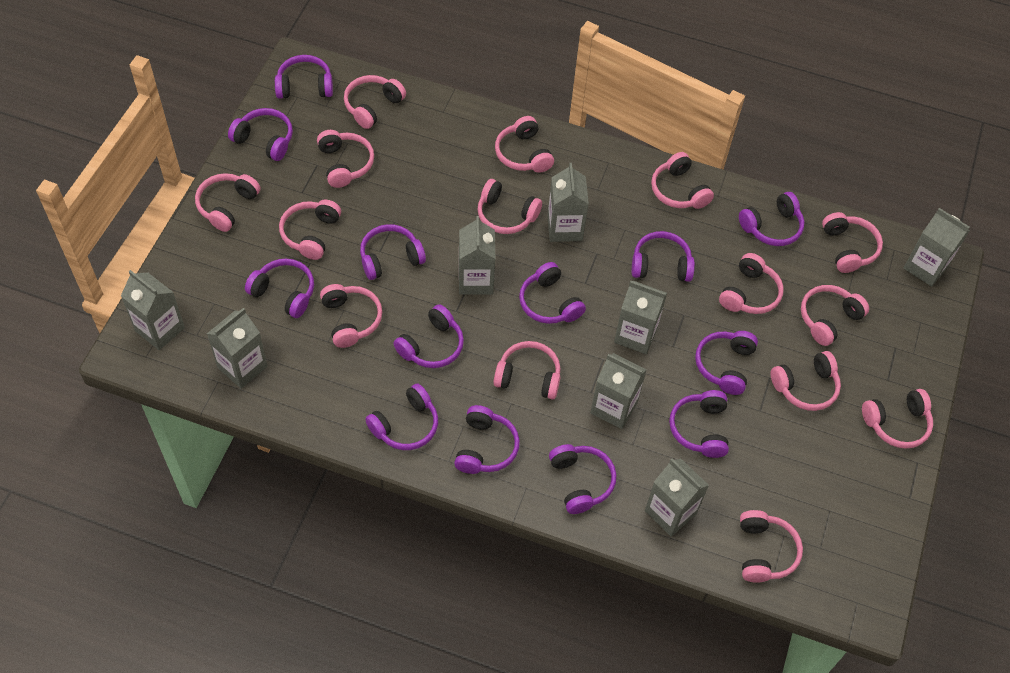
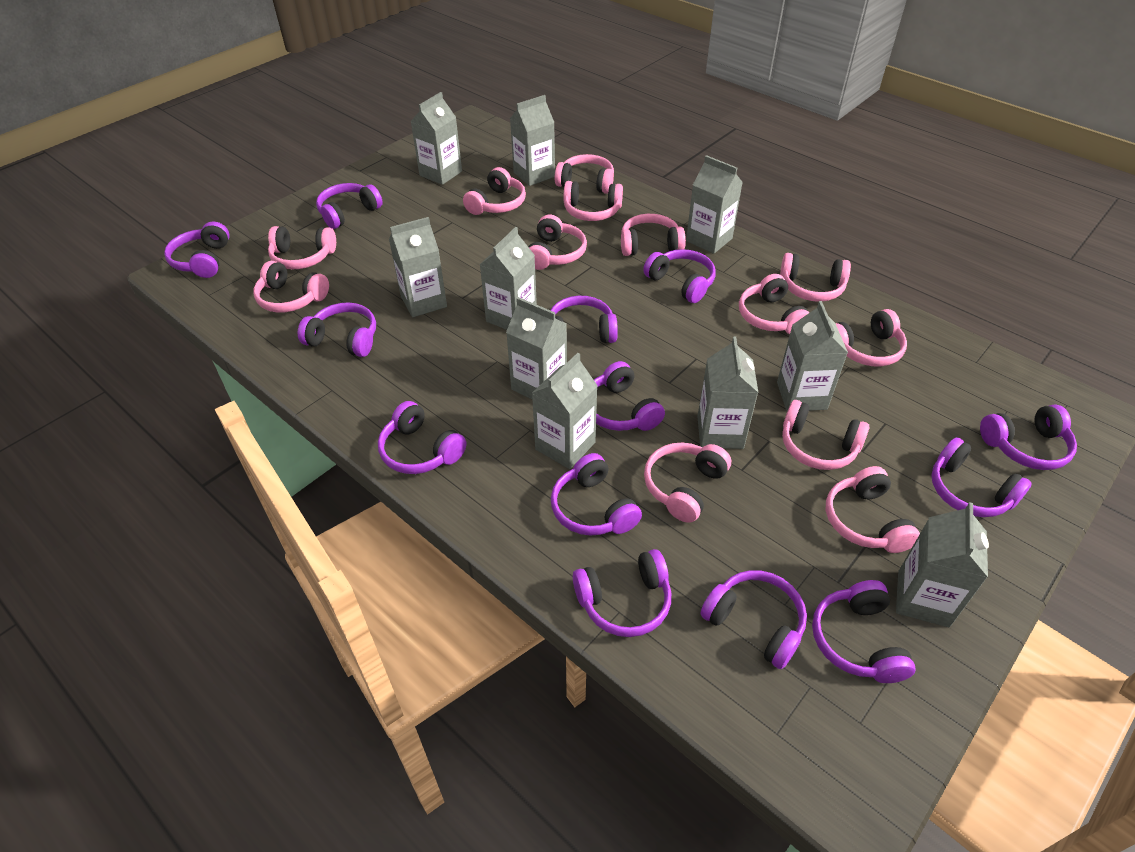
grey carton: 8 -> 10
pink headphones: 15 -> 13

